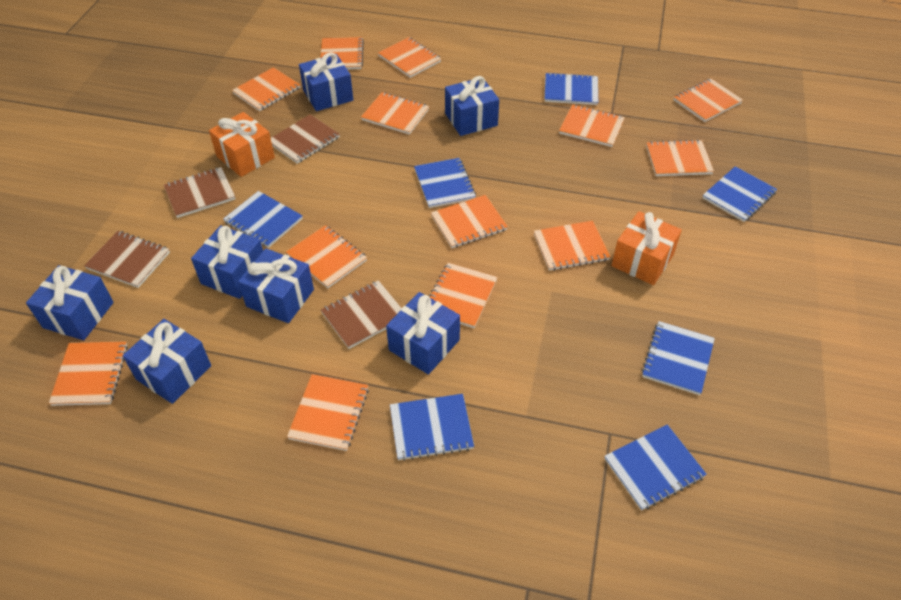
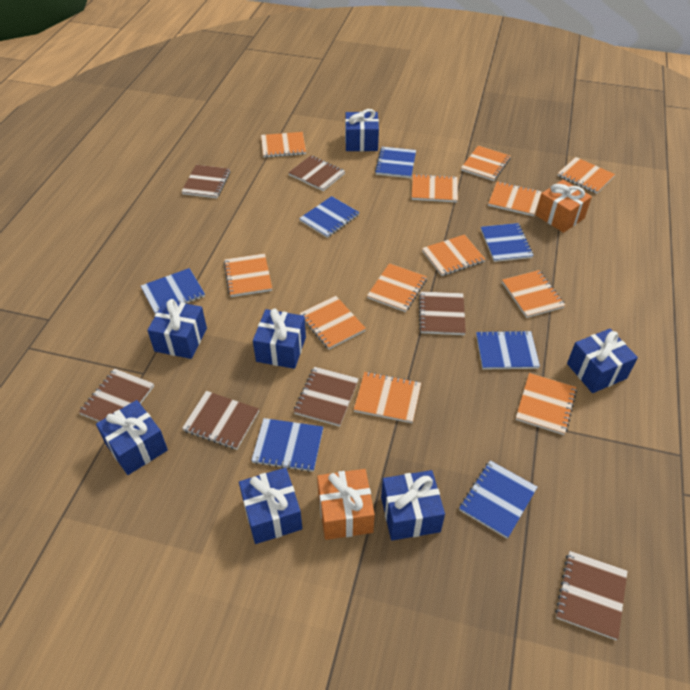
brown notebook: 4 -> 7
orange notebook: 13 -> 12

